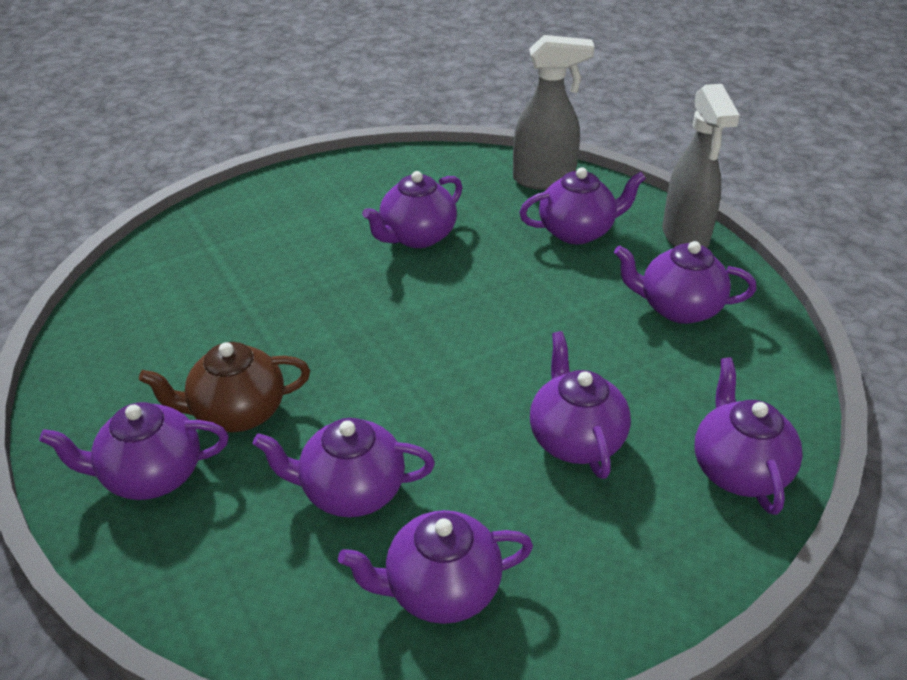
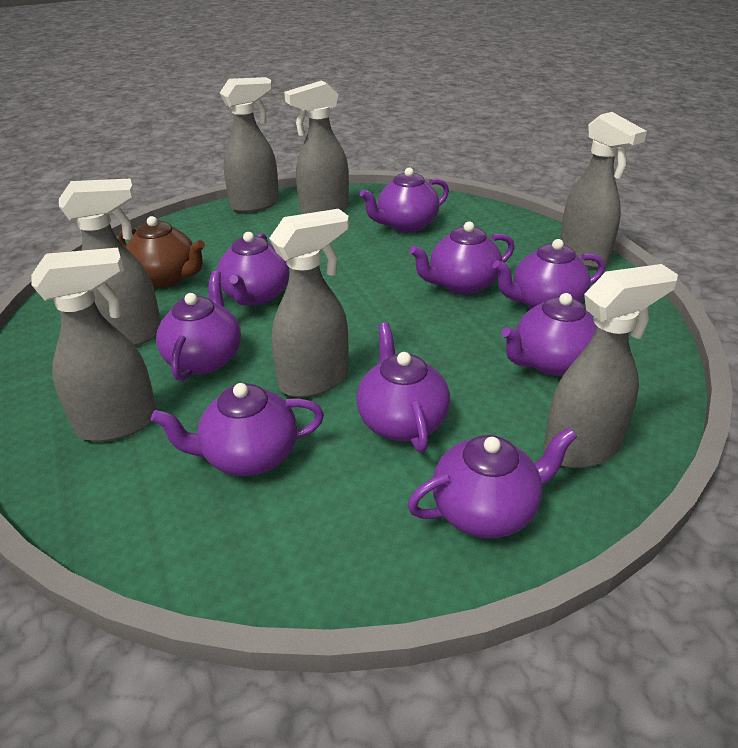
grey spray bottle: 2 -> 7
purple teapot: 8 -> 9

